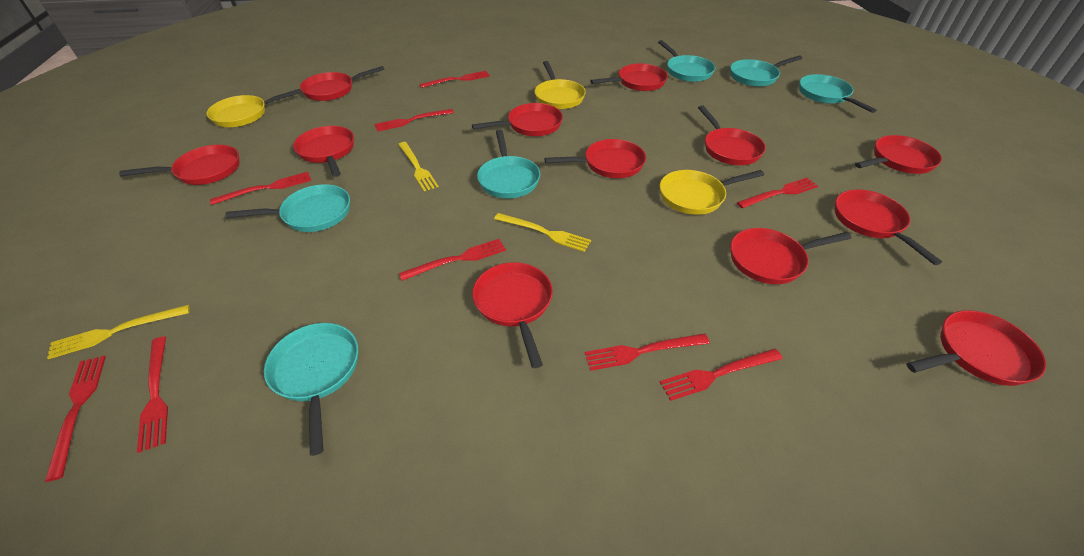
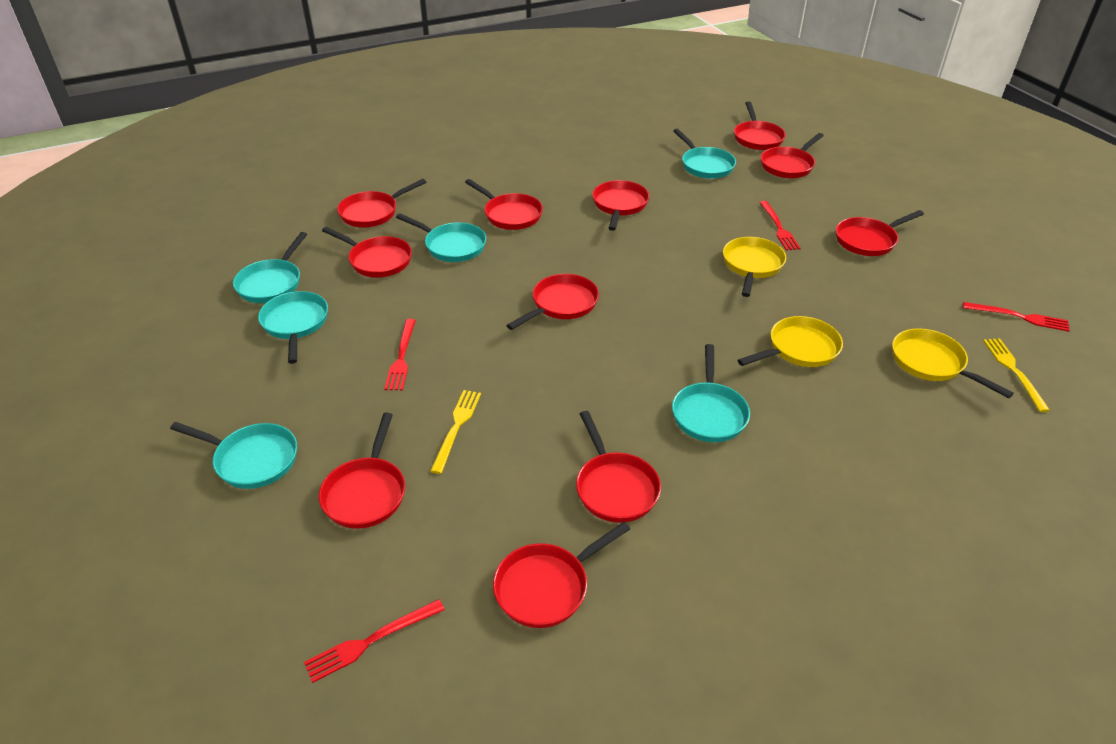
red fork: 9 -> 4
red pan: 12 -> 11
yellow fork: 3 -> 2

